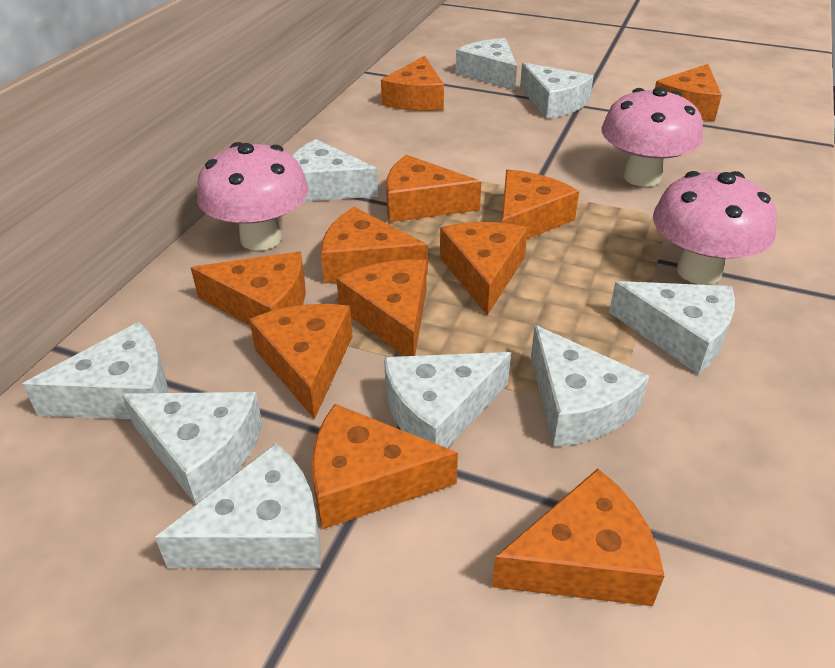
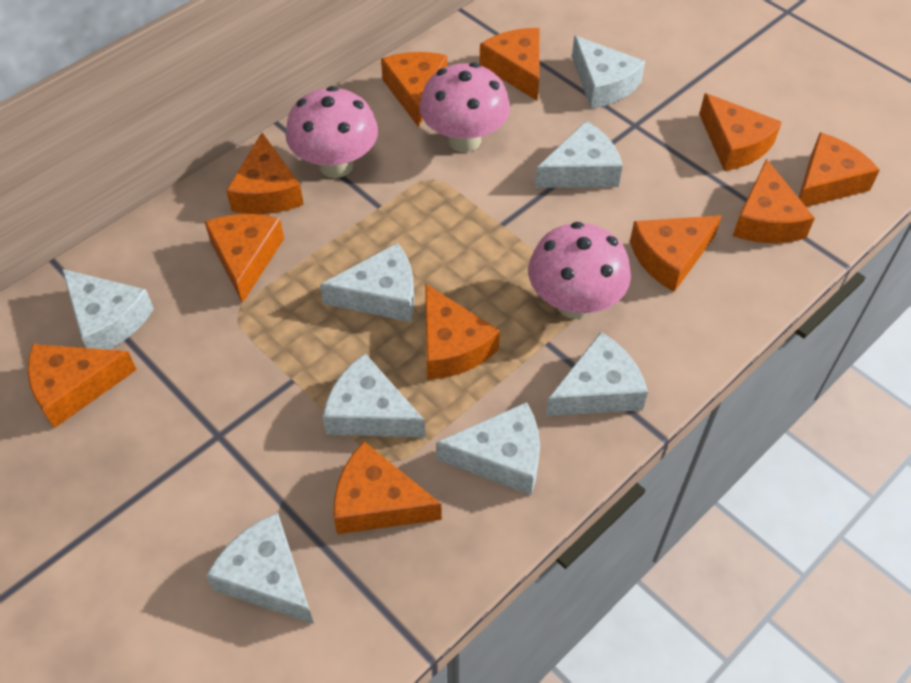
white cheese: 9 -> 8

